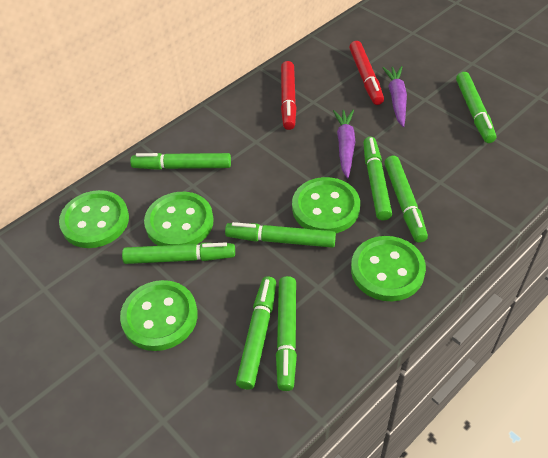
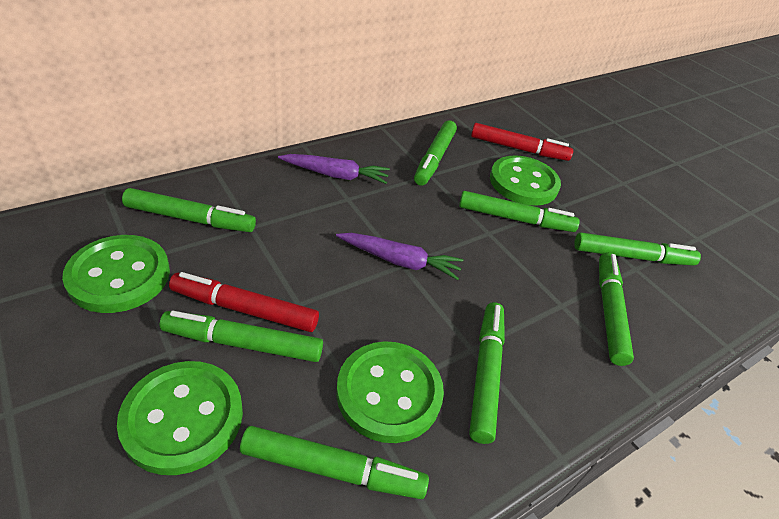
green button: 5 -> 4

